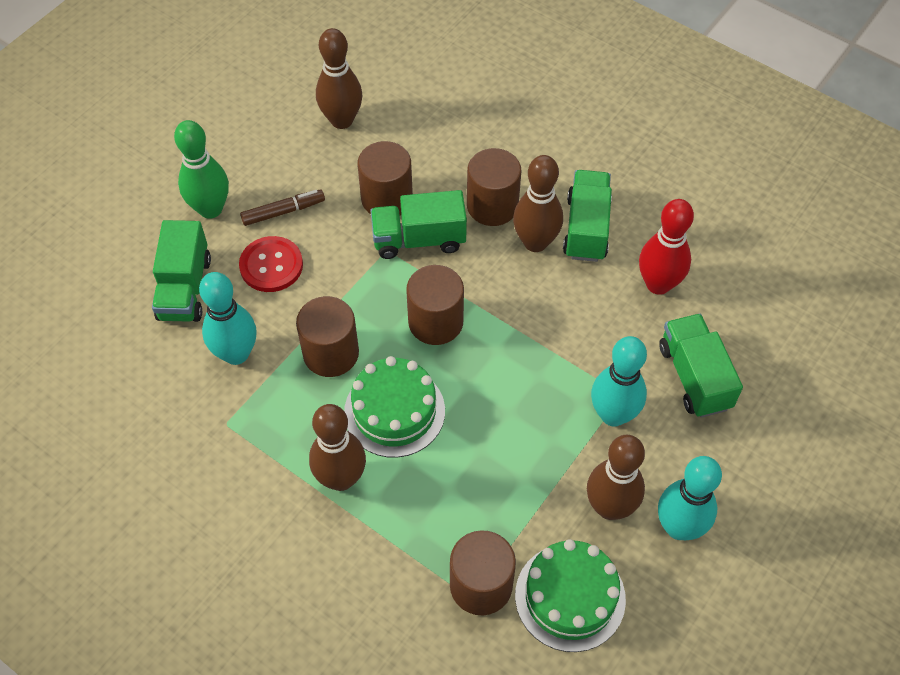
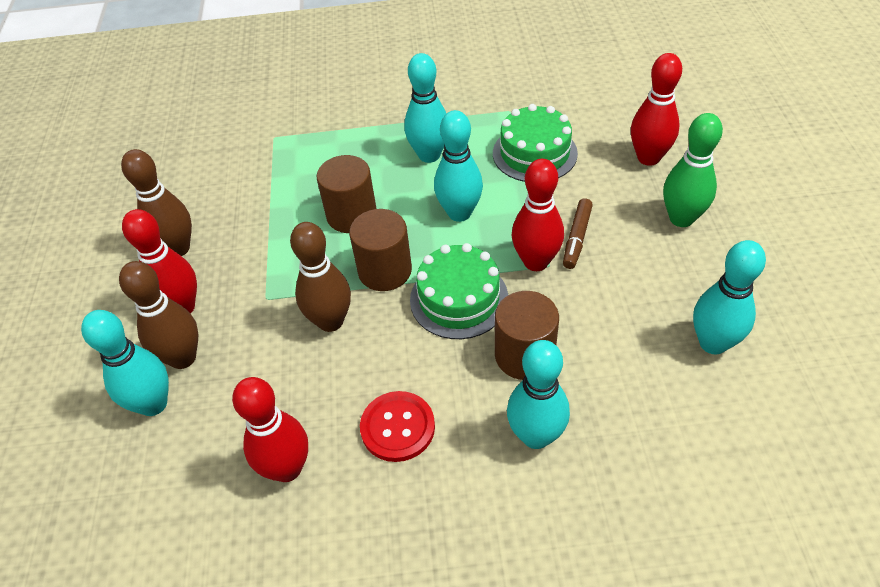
brown bowling pin: 4 -> 3
brown cylinder: 5 -> 3
green truck: 4 -> 0
red bowling pin: 1 -> 4
turquoise bowling pin: 3 -> 5

